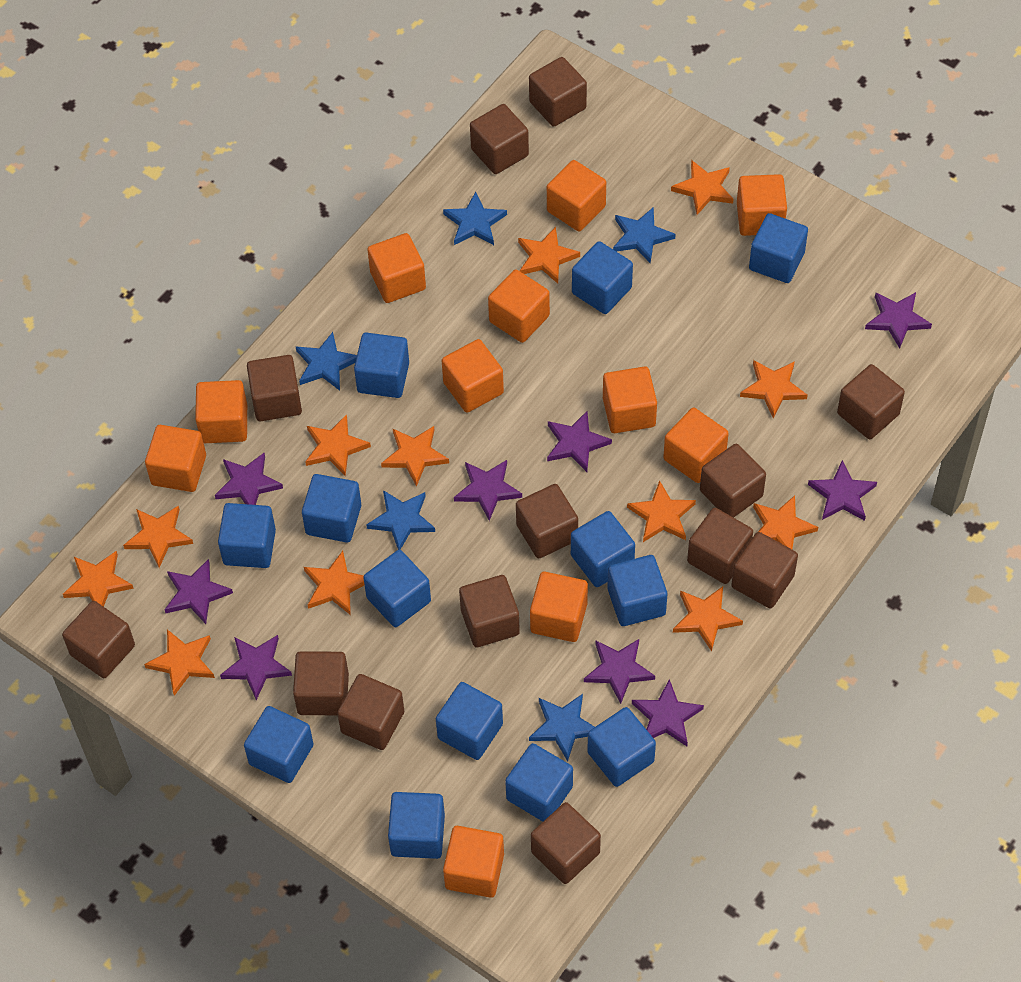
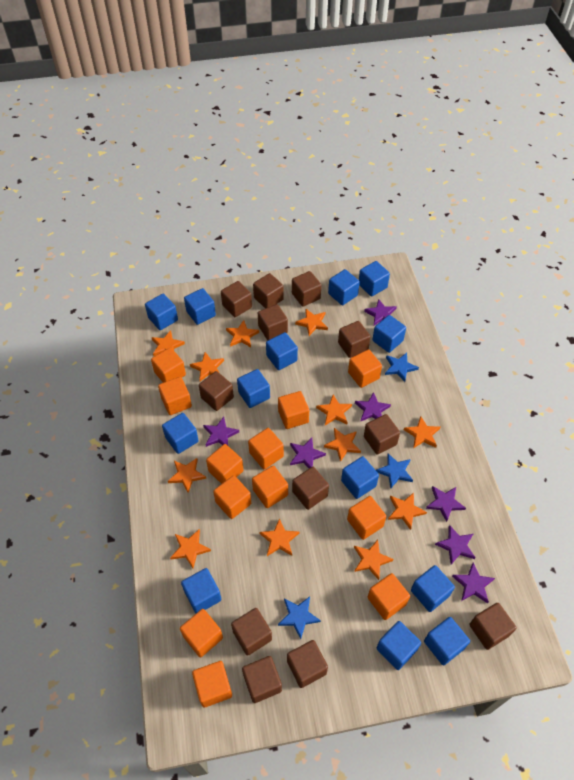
blue star: 5 -> 3
brown cube: 13 -> 12
orange cube: 11 -> 12
purple star: 9 -> 7

